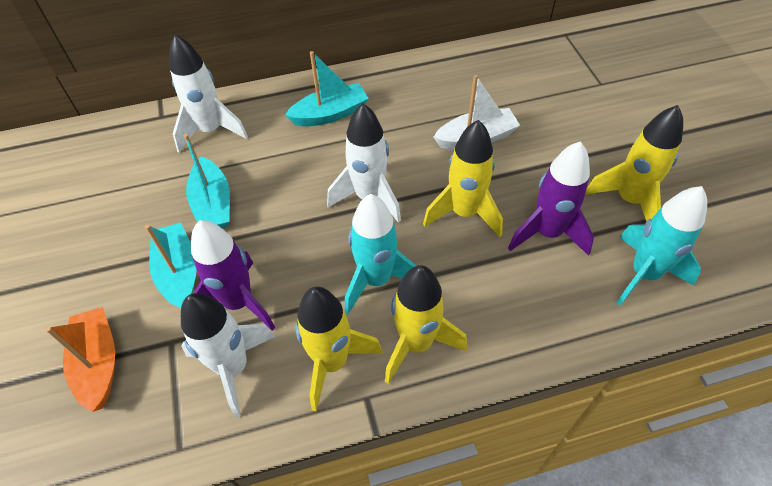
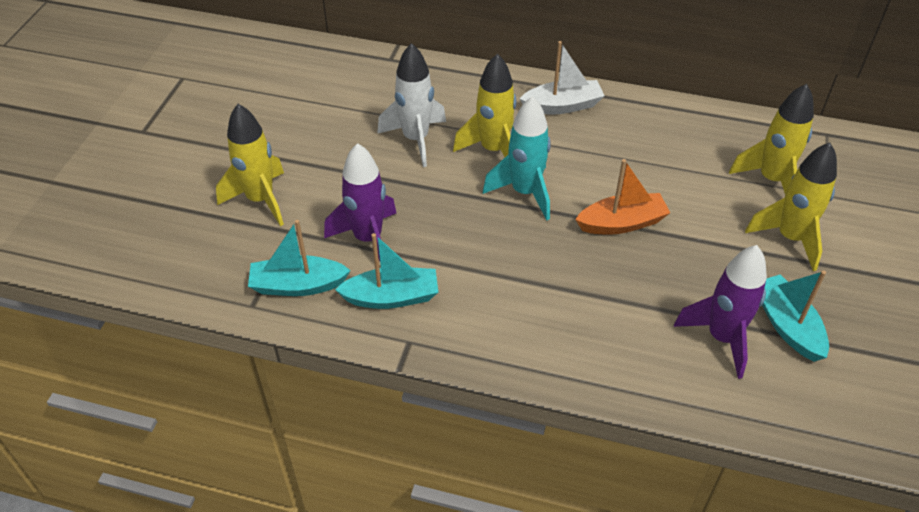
turquoise rocket: 2 -> 1
white rocket: 3 -> 1

